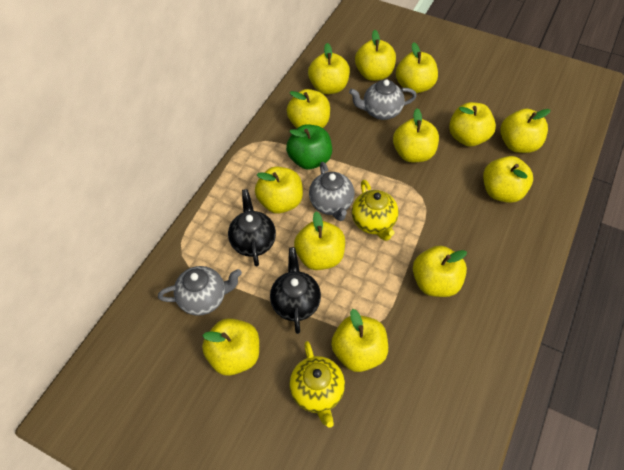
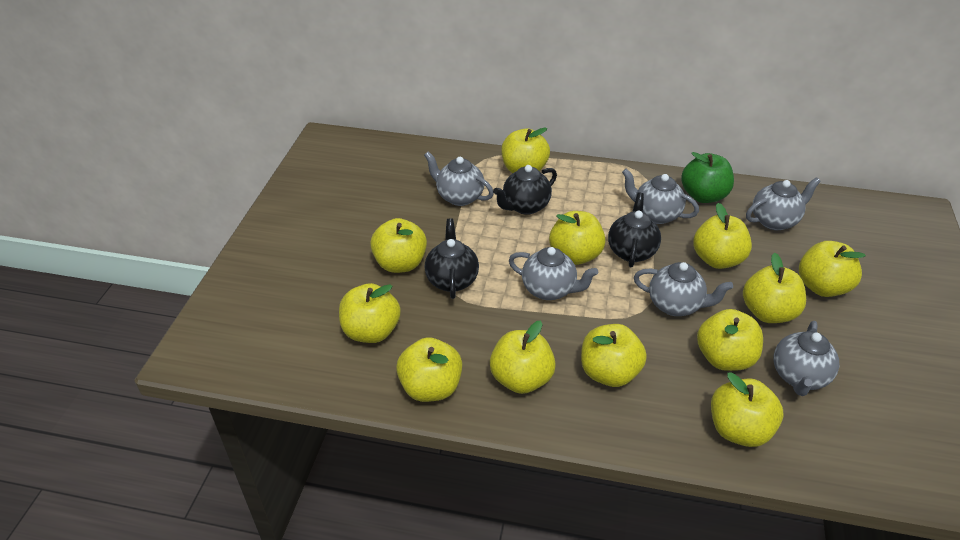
black teapot: 2 -> 3
grey teapot: 3 -> 6
yellow apple: 13 -> 12
yellow teapot: 2 -> 0

